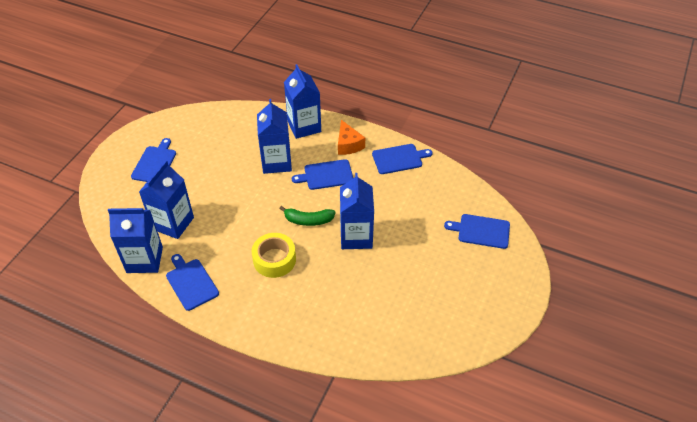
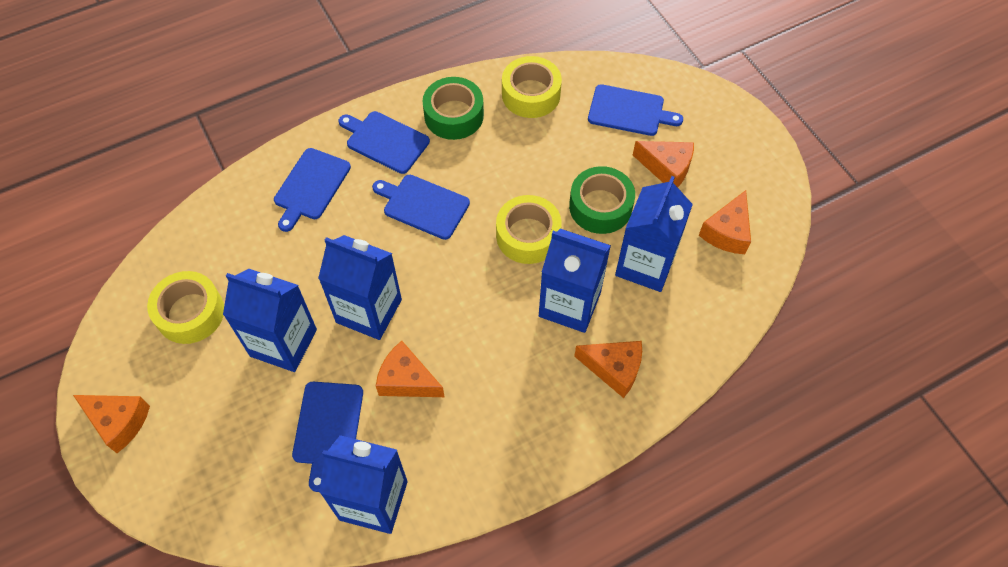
green banana: 1 -> 0
green tape: 0 -> 2
orange cheese: 1 -> 5
yellow tape: 1 -> 3

